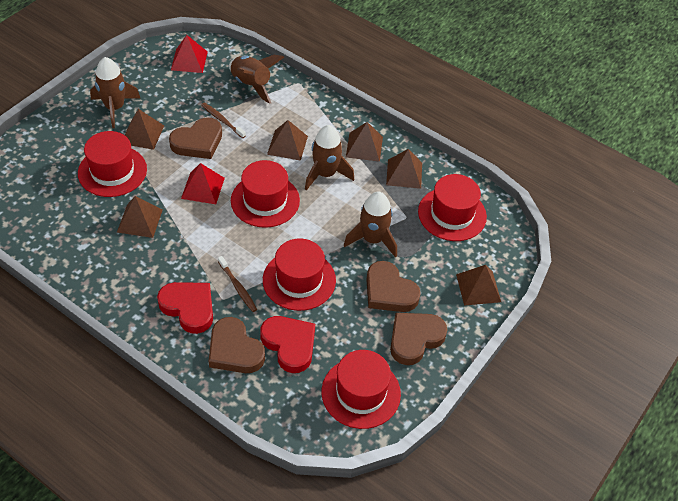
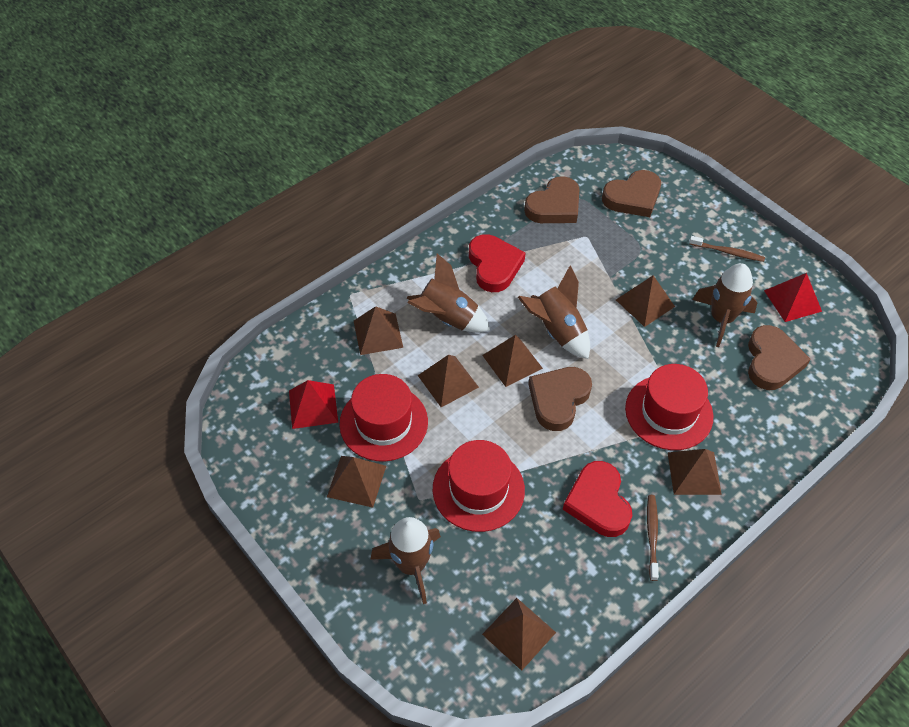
brown pyramid: 6 -> 7
red hat: 5 -> 3

